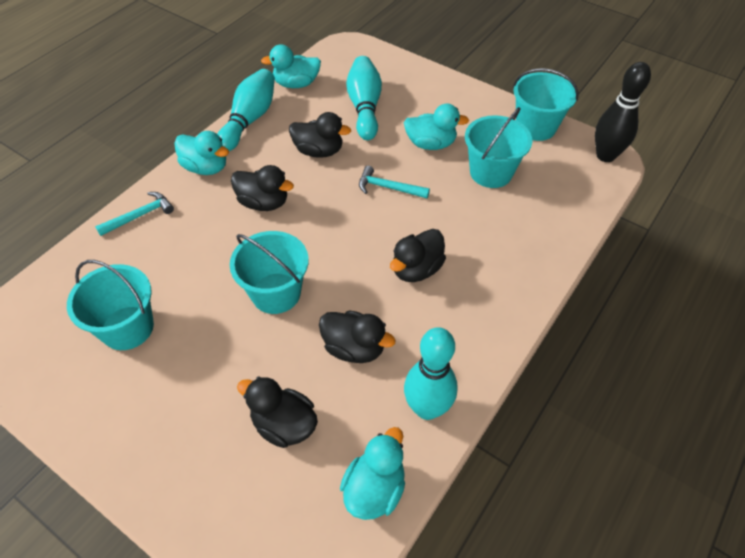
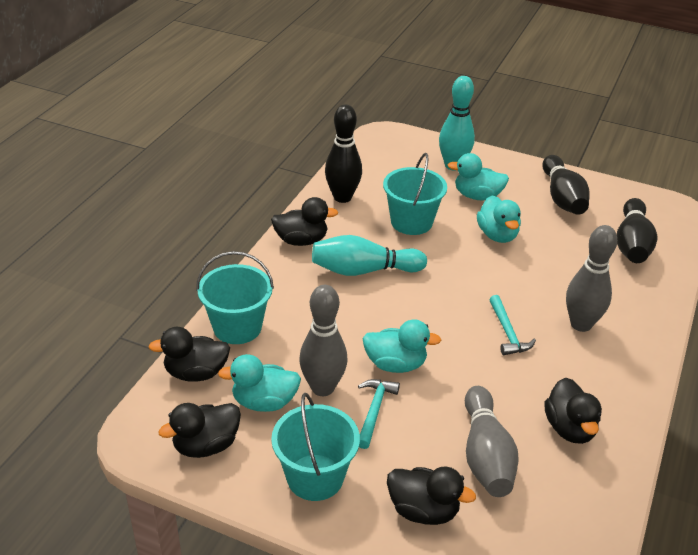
black bowling pin: 1 -> 3
grey bowling pin: 0 -> 3
turquoise bowling pin: 3 -> 2
turquoise bucket: 4 -> 3

